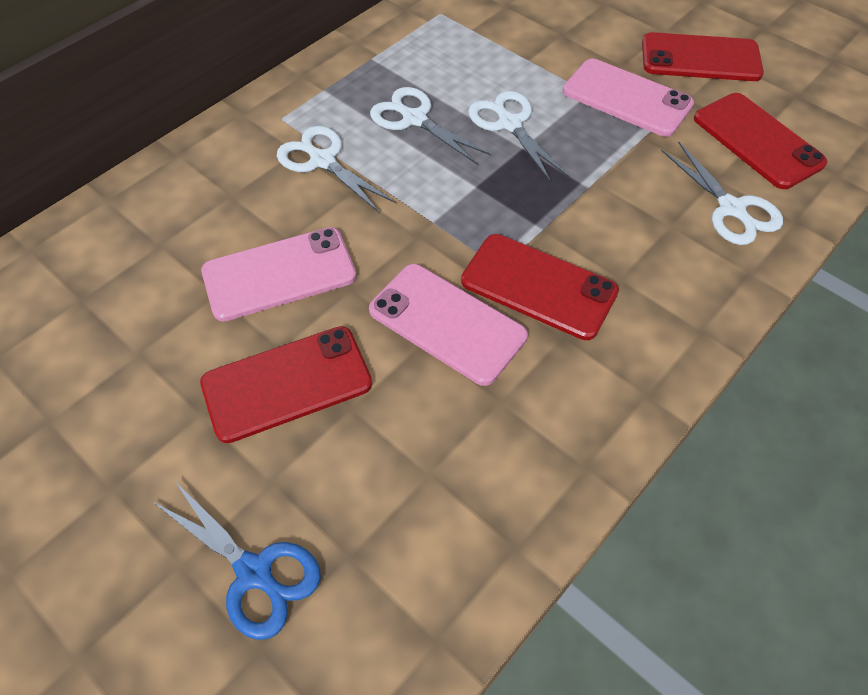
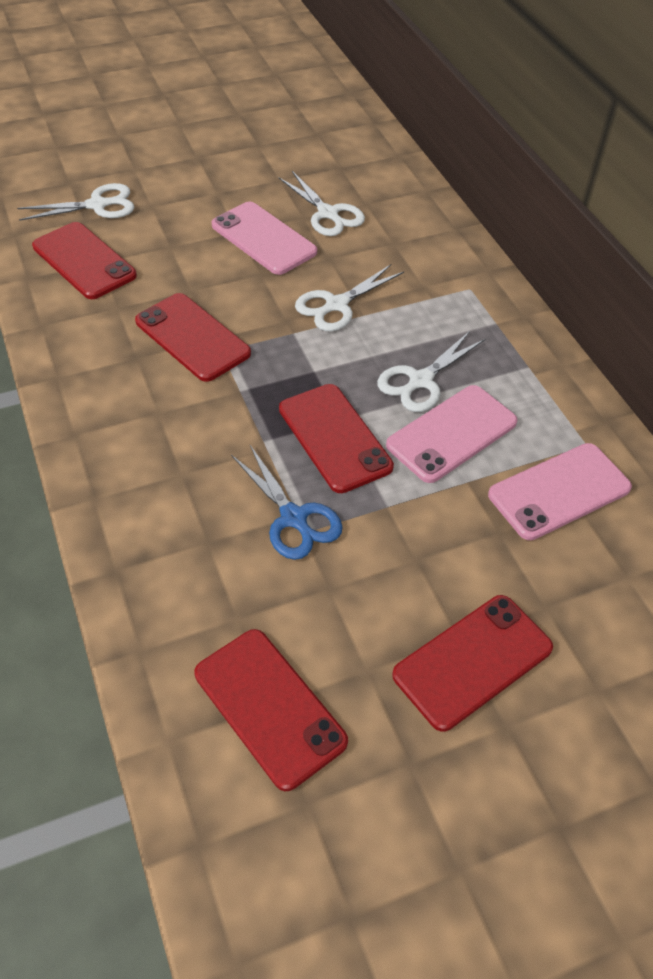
red phone: 4 -> 5

